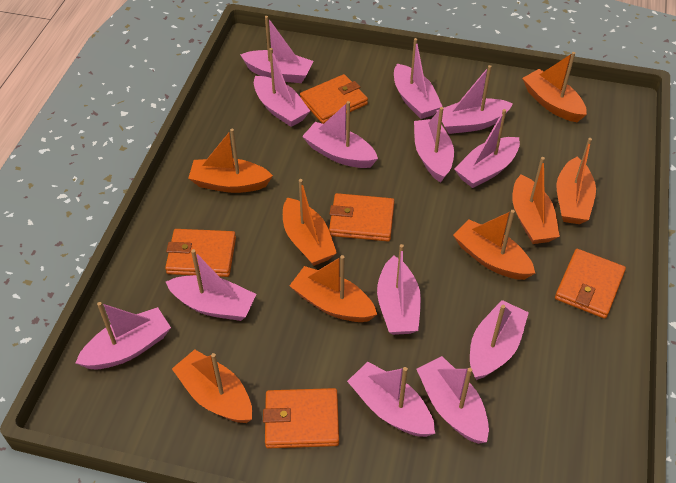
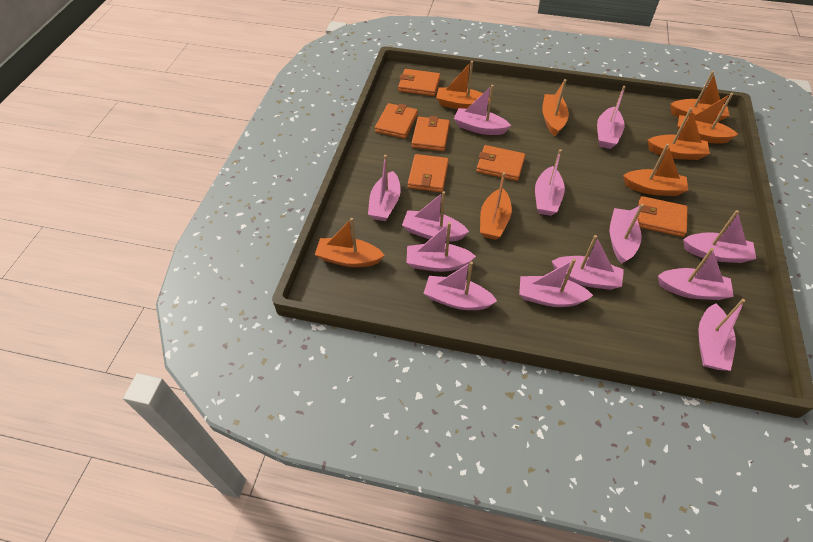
orange wallet: 5 -> 6

